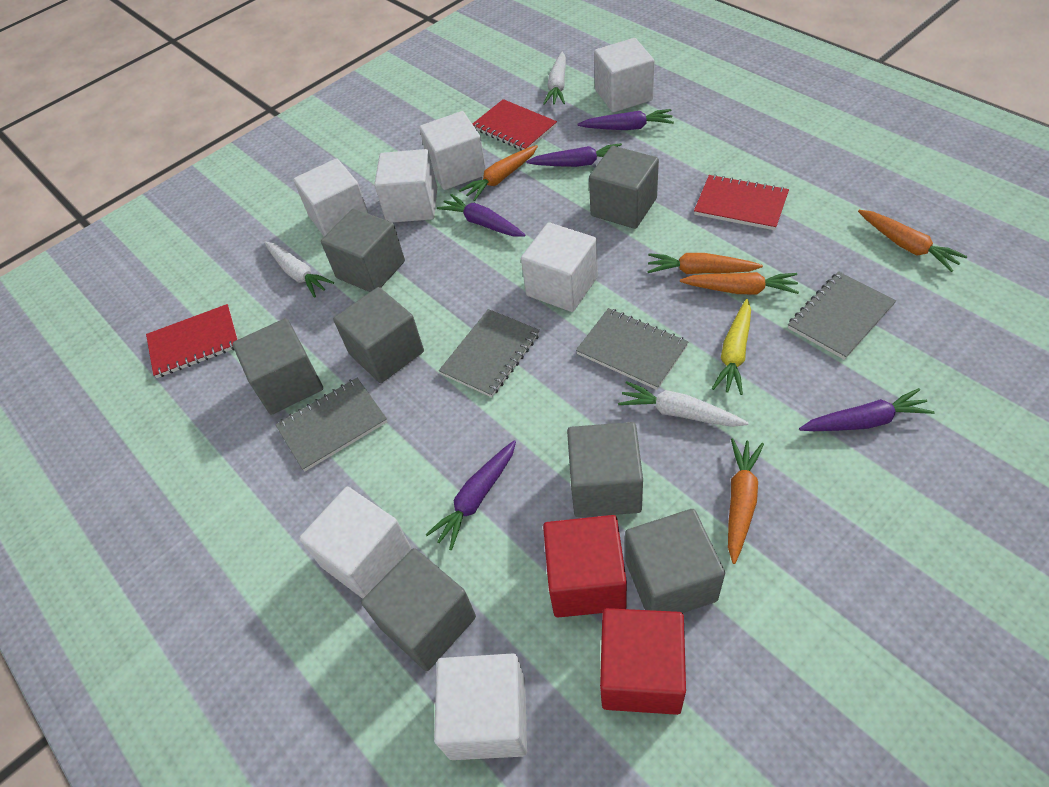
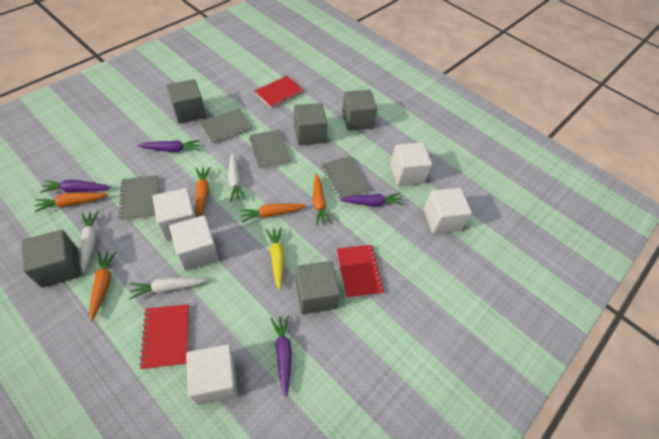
grey cube: 7 -> 5
purple carrot: 5 -> 4
red cube: 2 -> 0
white cube: 7 -> 5

